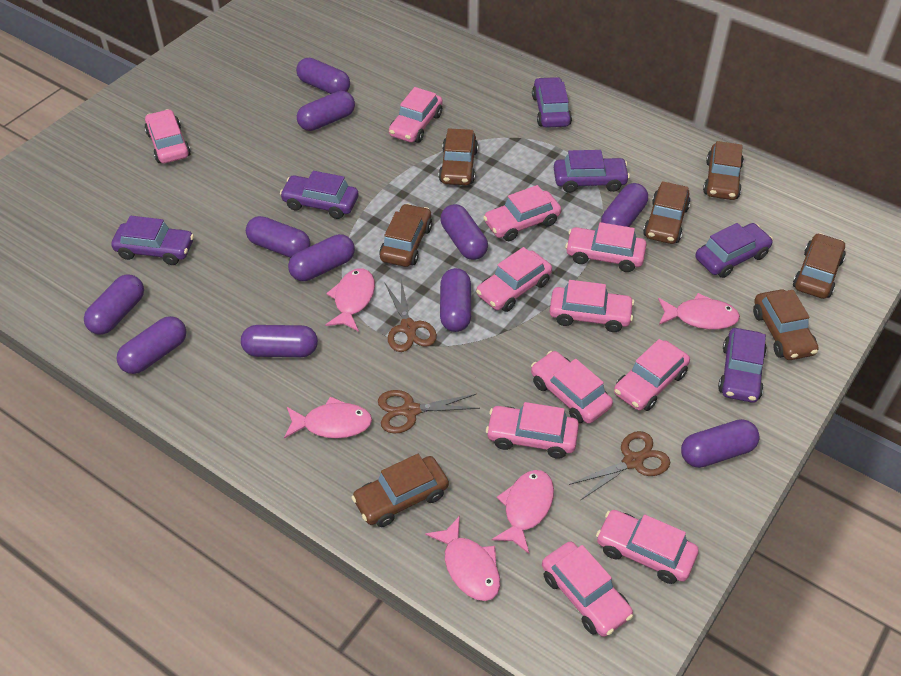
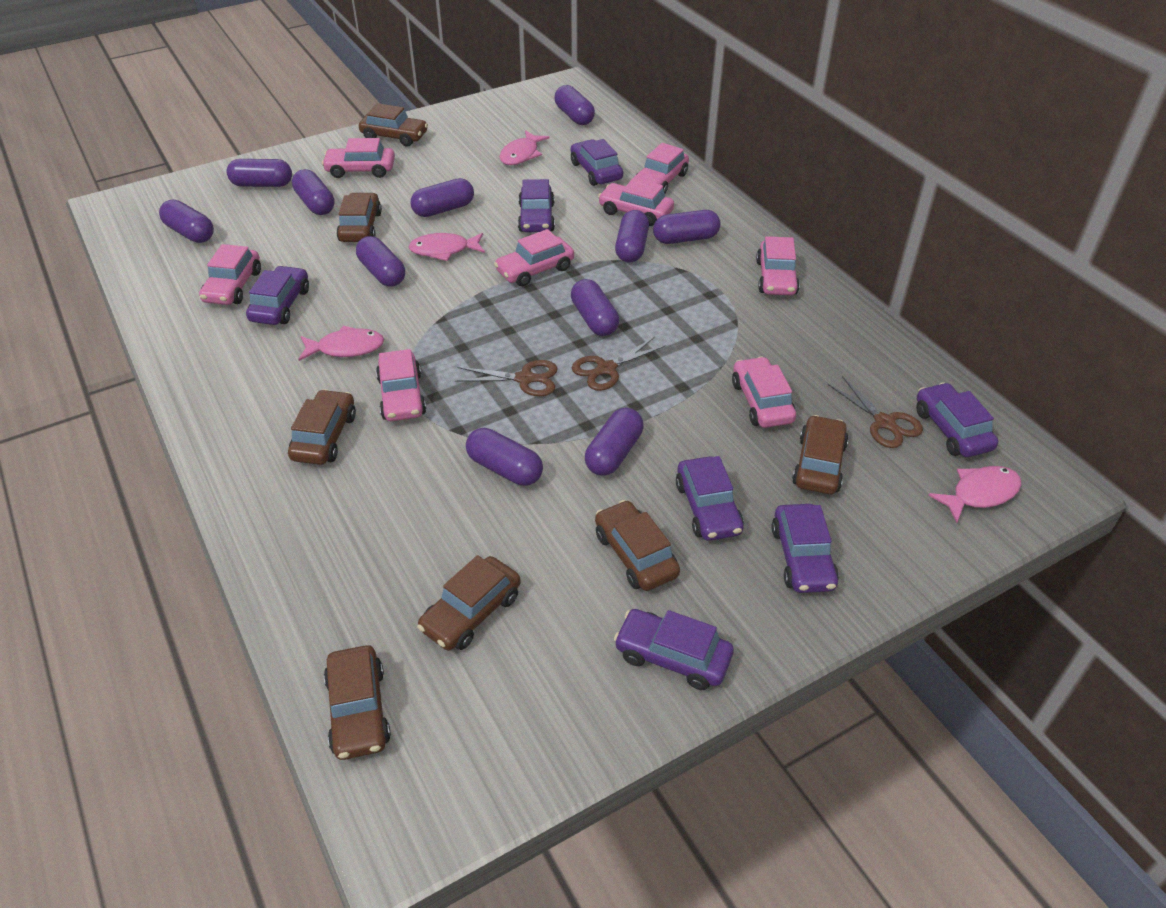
pink car: 11 -> 8
pink fish: 5 -> 4
purple car: 6 -> 7

